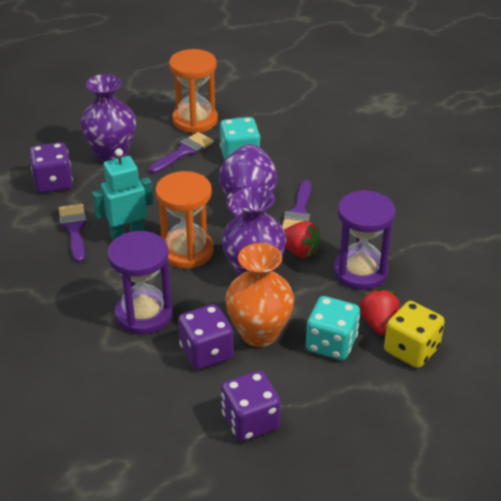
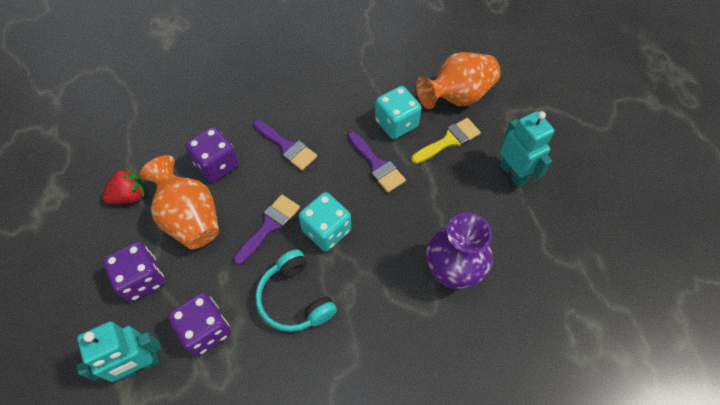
orange hourglass: 2 -> 0
orange vase: 1 -> 2
purple hourglass: 2 -> 0
purple vase: 3 -> 1
red strawberry: 2 -> 1
turquoise headphones: 0 -> 1
turquoise robot: 1 -> 2
yellow brush: 0 -> 1
yellow dice: 1 -> 0

